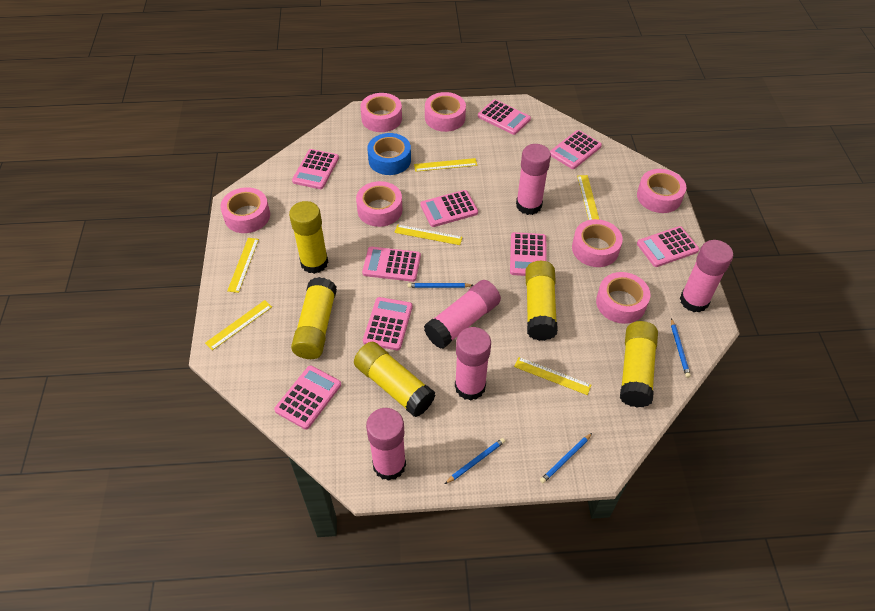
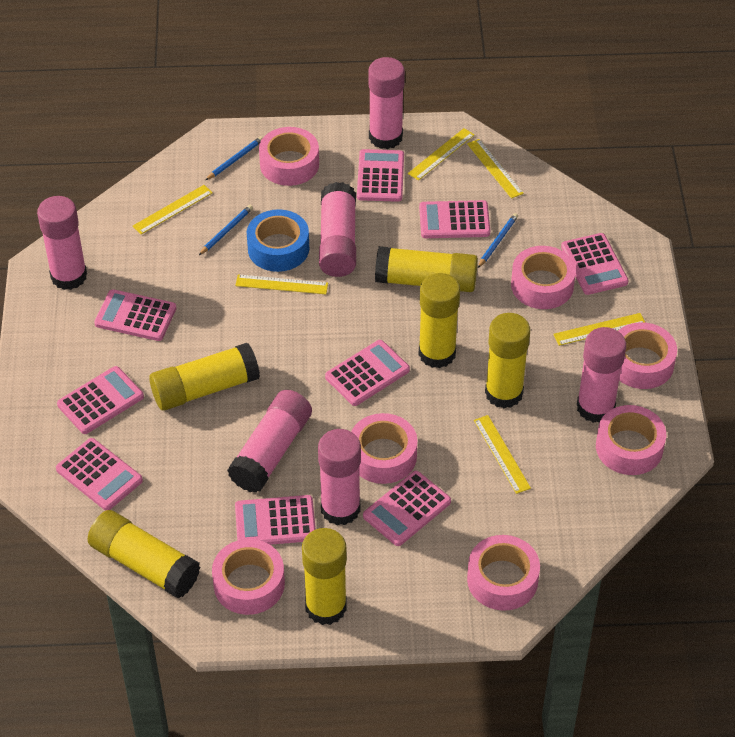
blue pencil: 4 -> 3
pink glue stick: 5 -> 6
yellow glue stick: 5 -> 6

